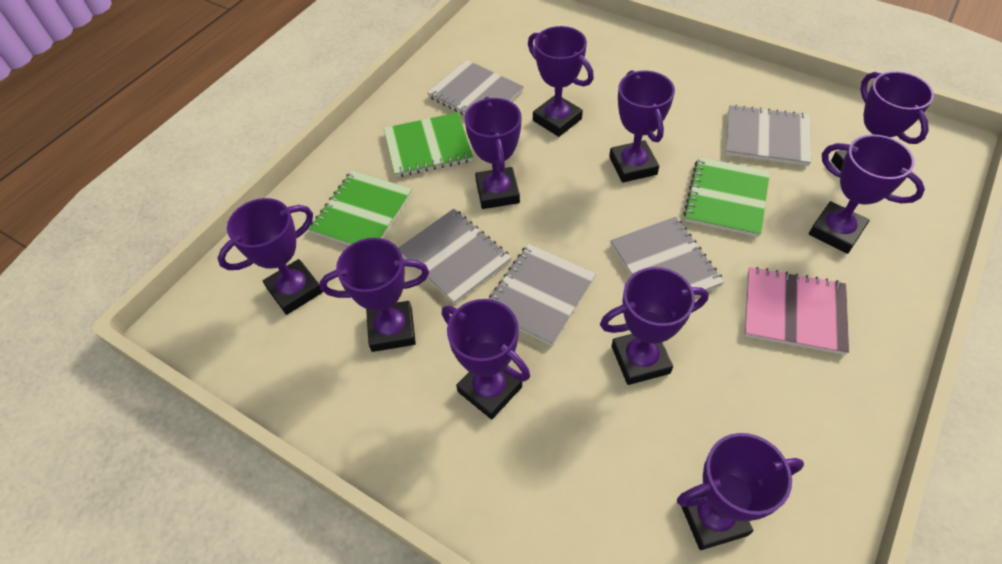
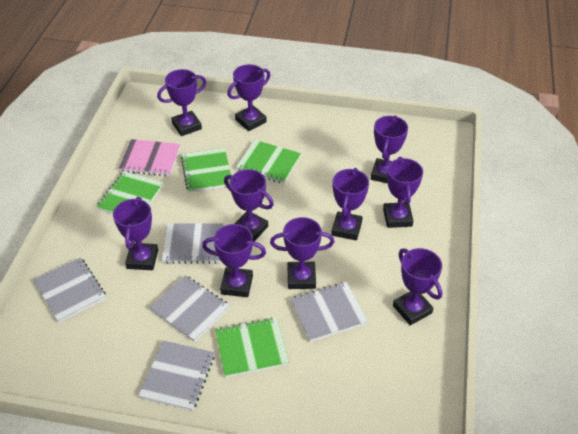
green notebook: 3 -> 4

